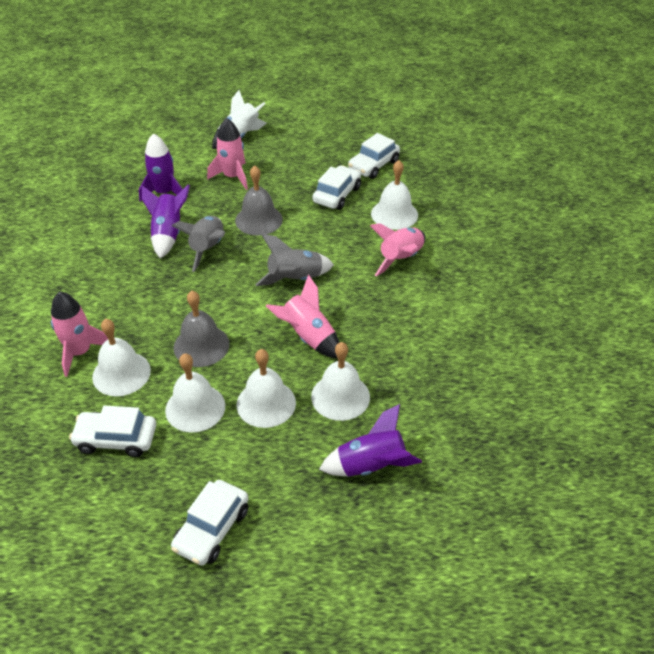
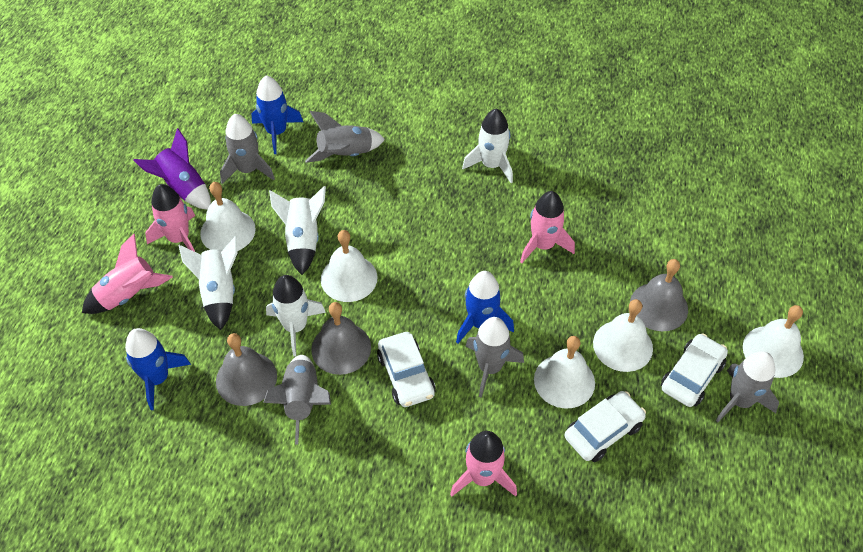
blue rocket: 0 -> 3
grey bell: 2 -> 3
grey rocket: 2 -> 5
purple rocket: 3 -> 1
white car: 4 -> 3
white rocket: 1 -> 4

